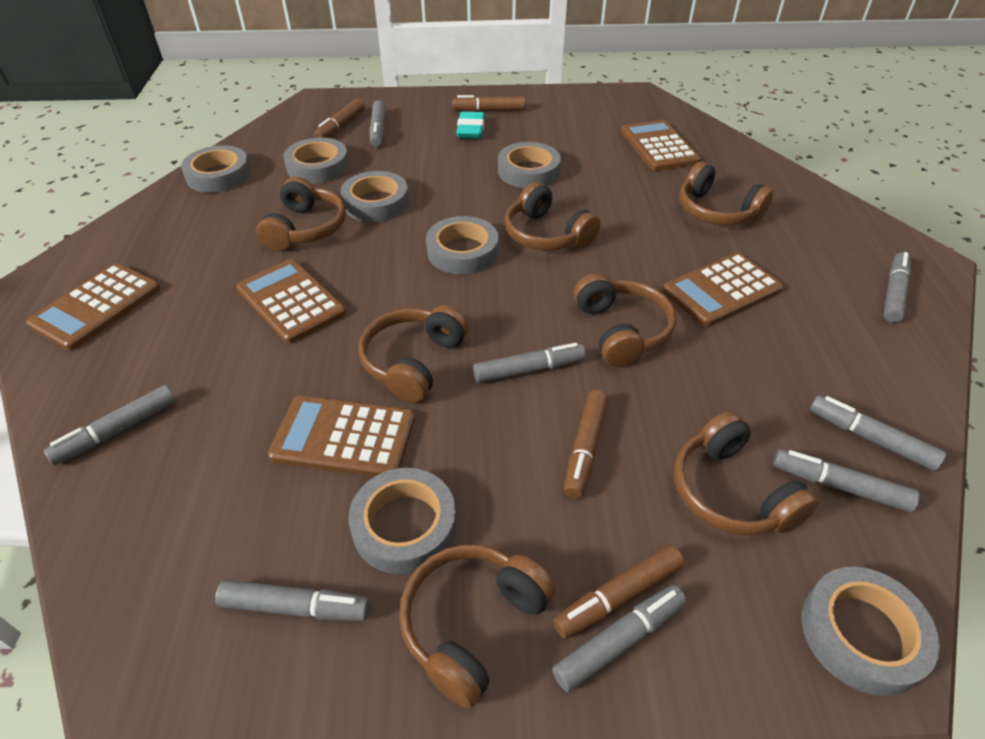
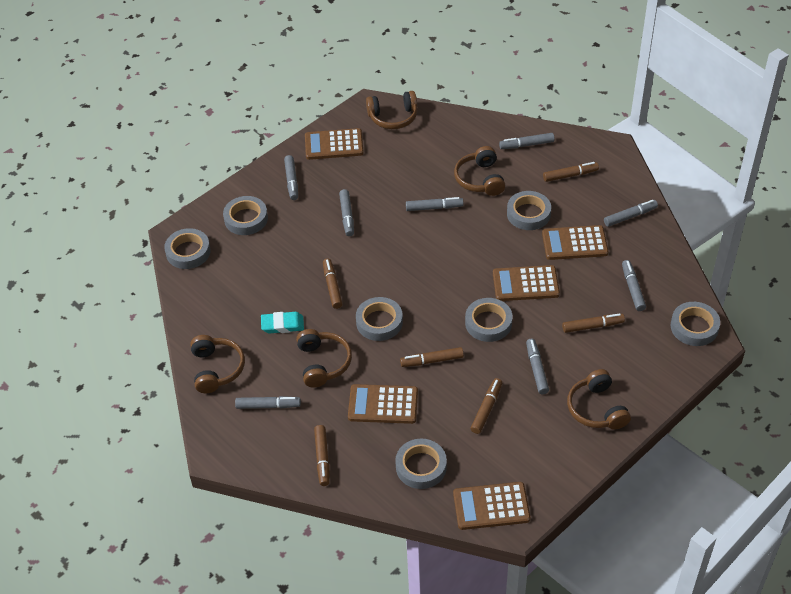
brown headphones: 7 -> 5
brown marker: 4 -> 6

